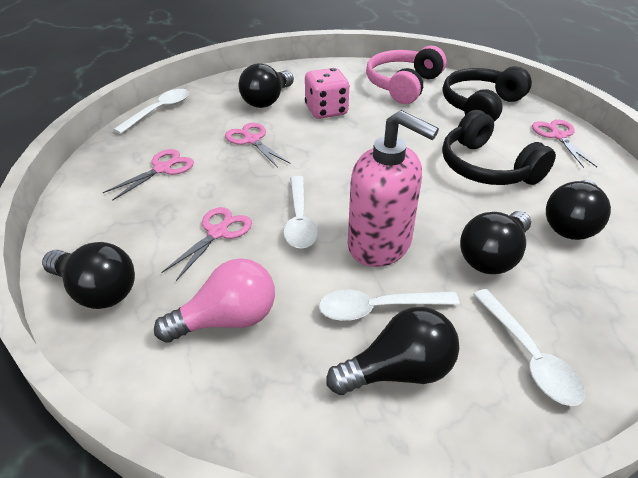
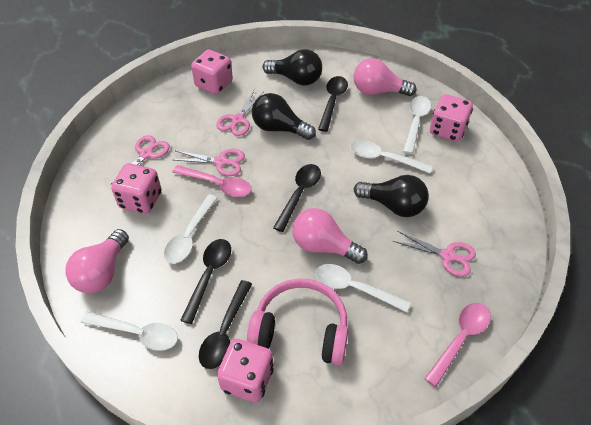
black headphones: 2 -> 0
black light bulb: 5 -> 3
black spoon: 0 -> 4
pink dice: 1 -> 4
pink light bulb: 1 -> 3
pink soap dispenser: 1 -> 0
pink spoon: 0 -> 2
white spoon: 4 -> 5

